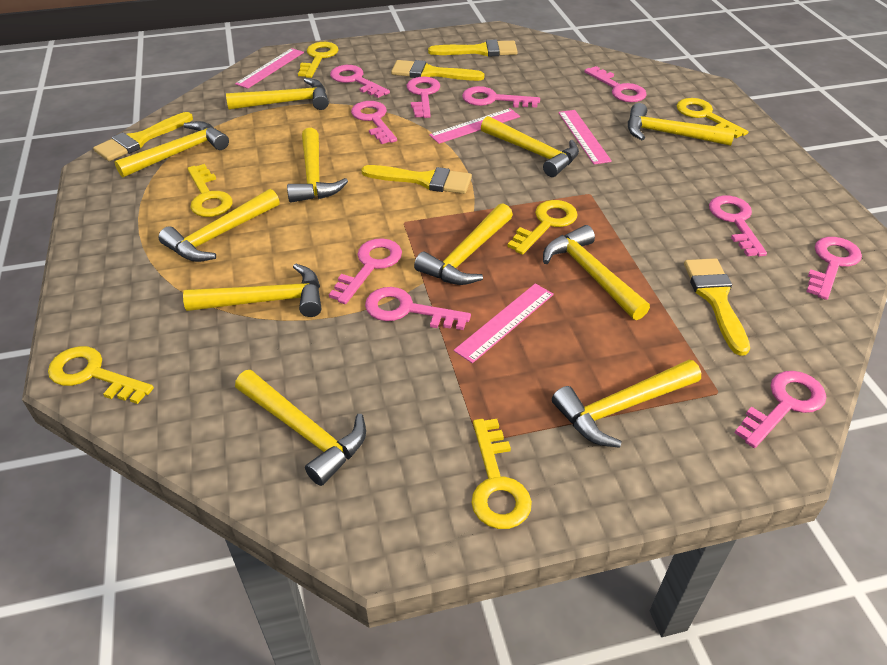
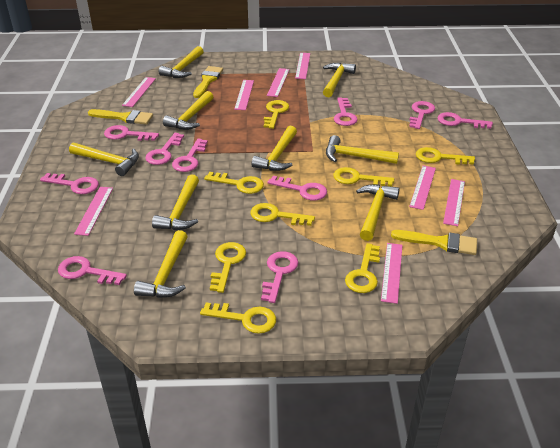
pink ruler: 4 -> 8
yellow brush: 5 -> 3
yellow hammer: 11 -> 9
yellow key: 6 -> 8

